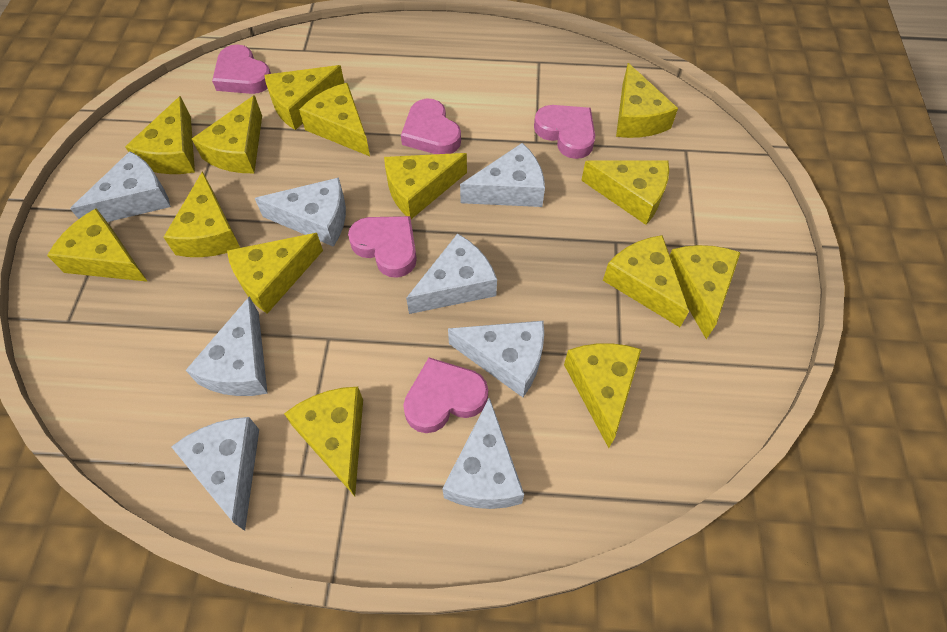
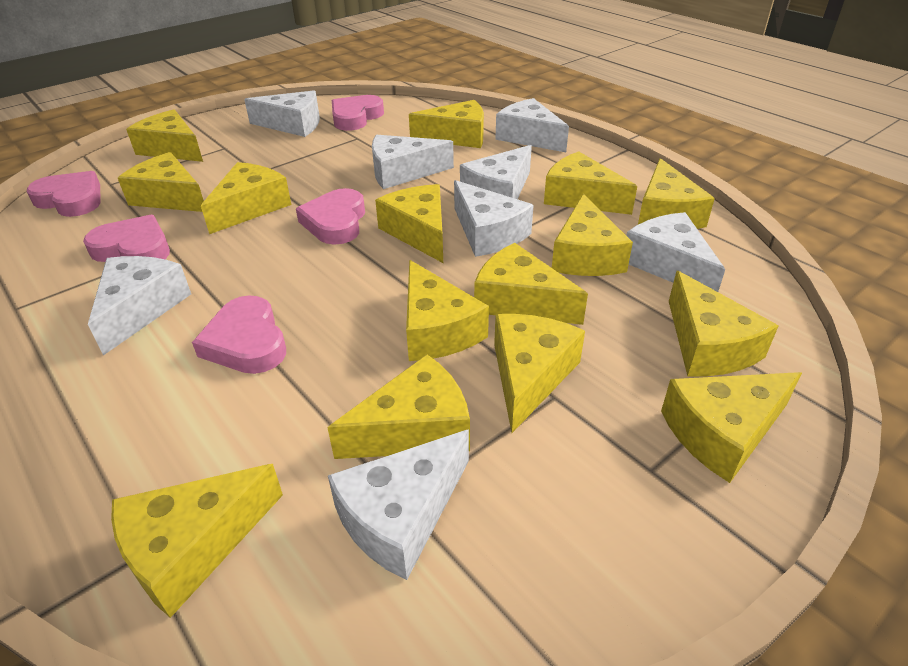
yellow cheese: 14 -> 15

